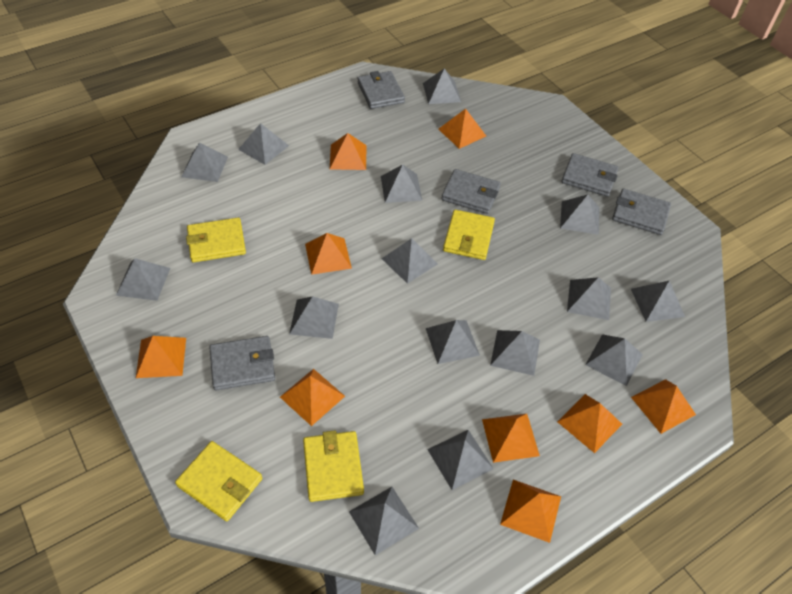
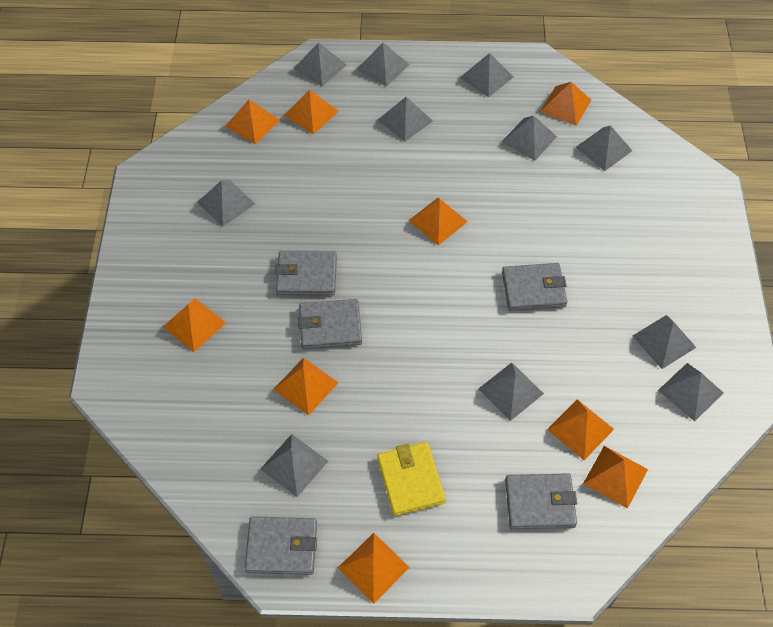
grey pyramid: 15 -> 11
yellow wallet: 4 -> 1

